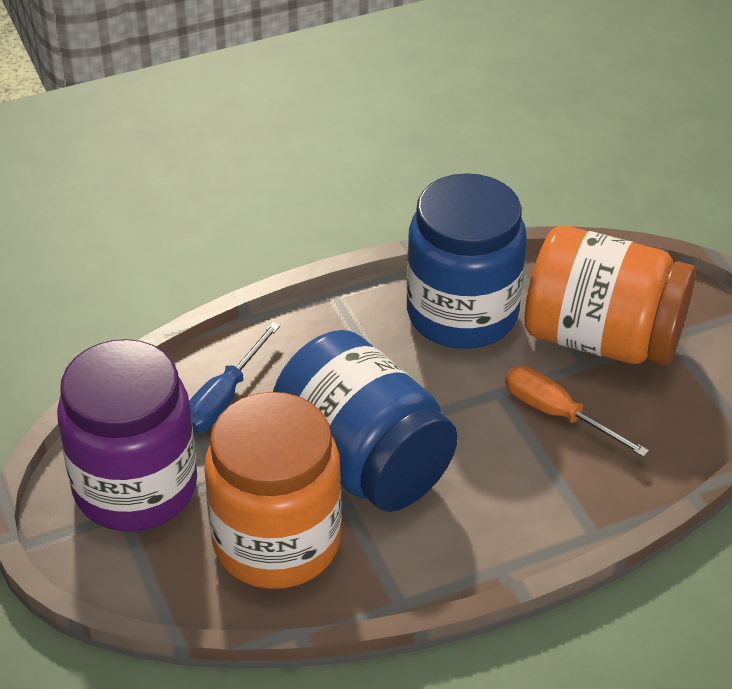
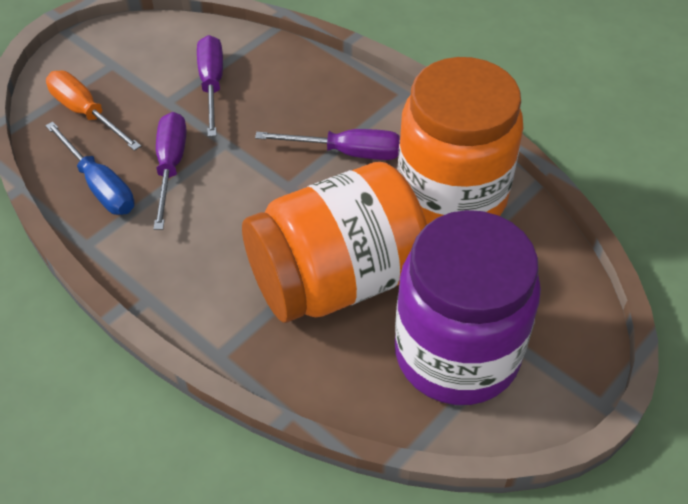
blue jar: 2 -> 0
purple screwdriver: 0 -> 3

